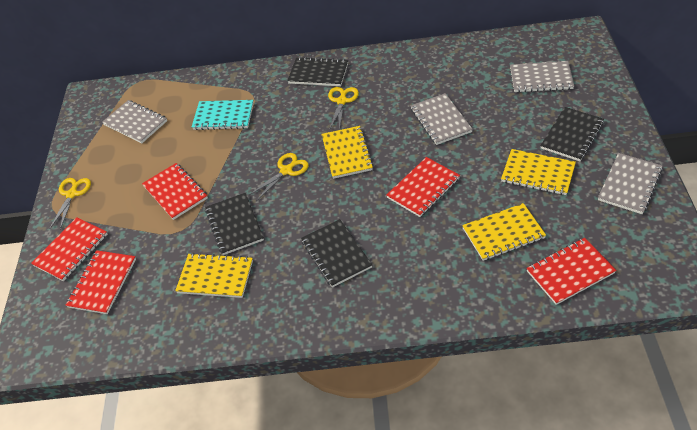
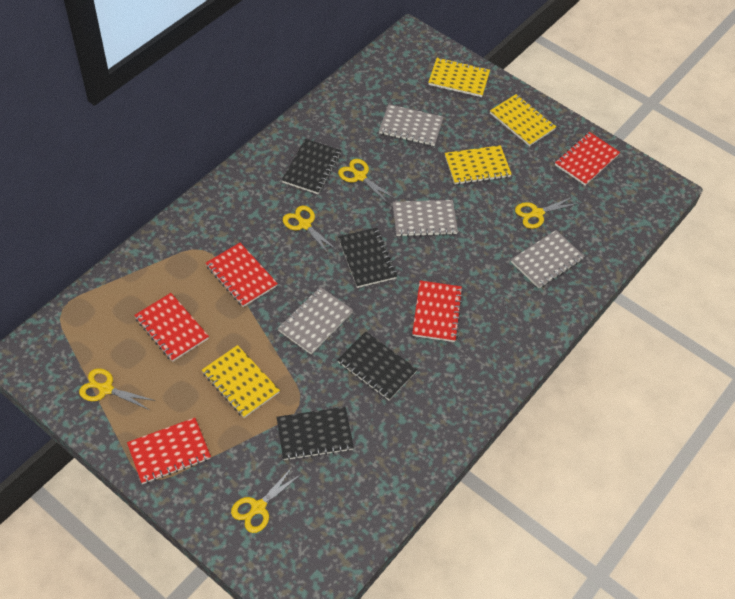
turquoise notebook: 1 -> 0
yellow scissors: 3 -> 5

